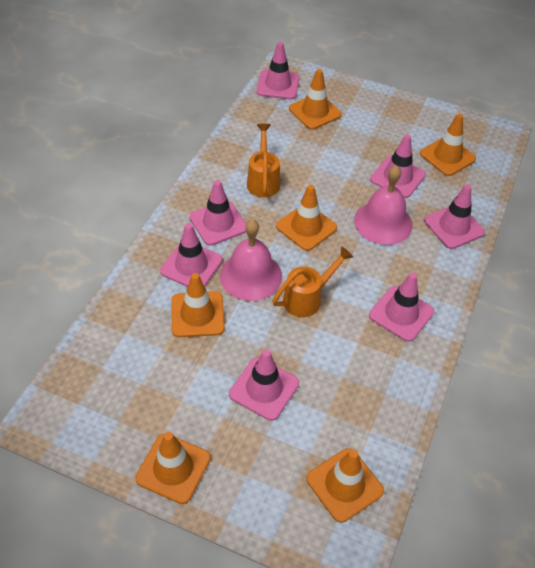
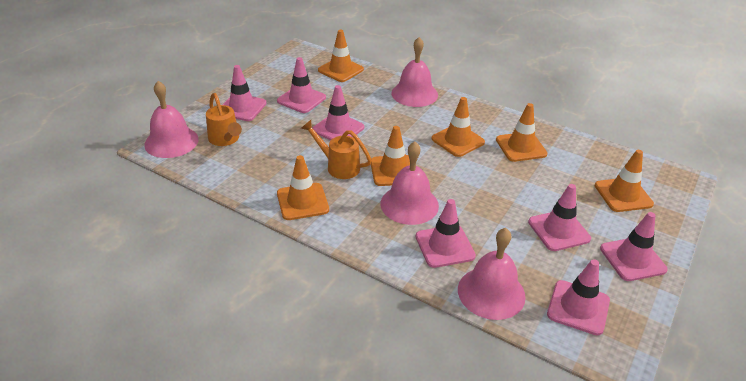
pink bell: 2 -> 4

